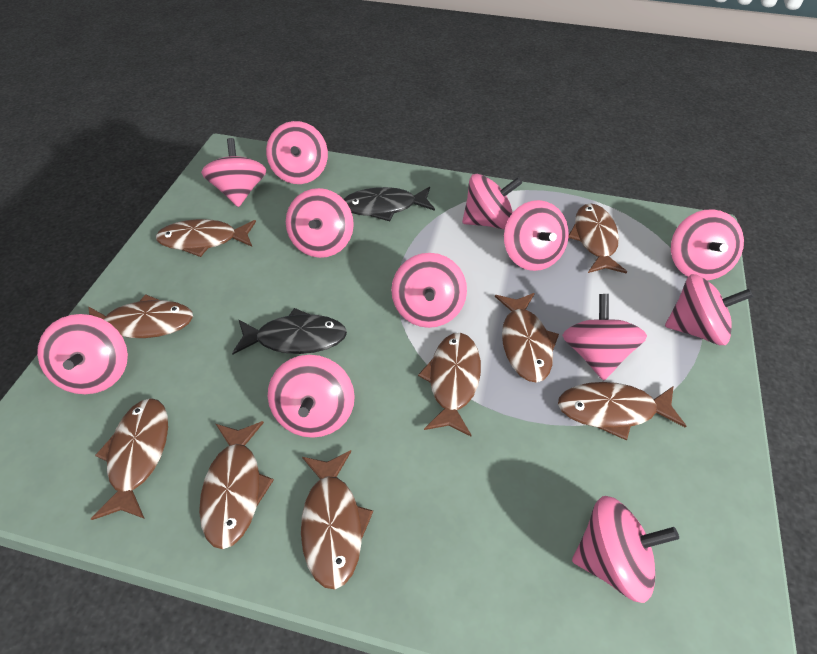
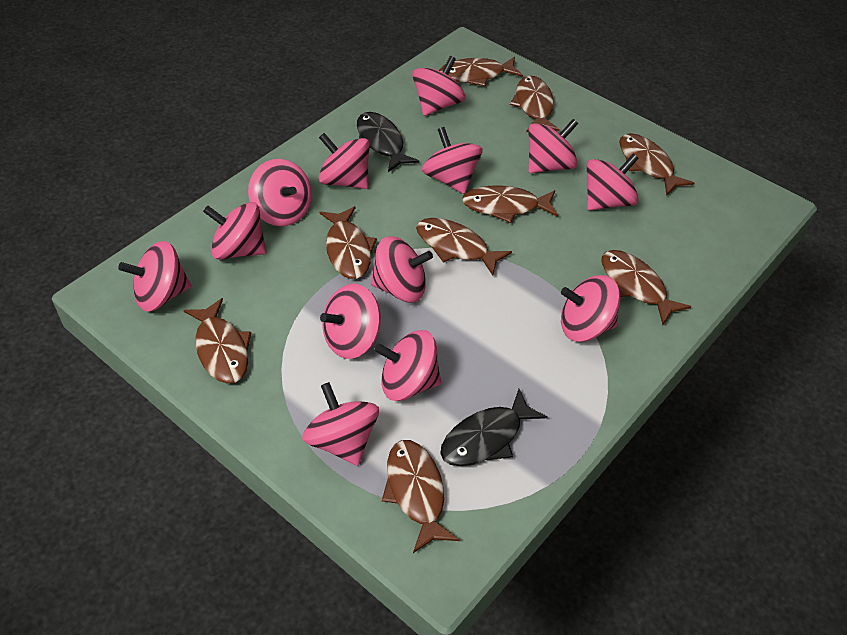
pink spinning top: 12 -> 13

